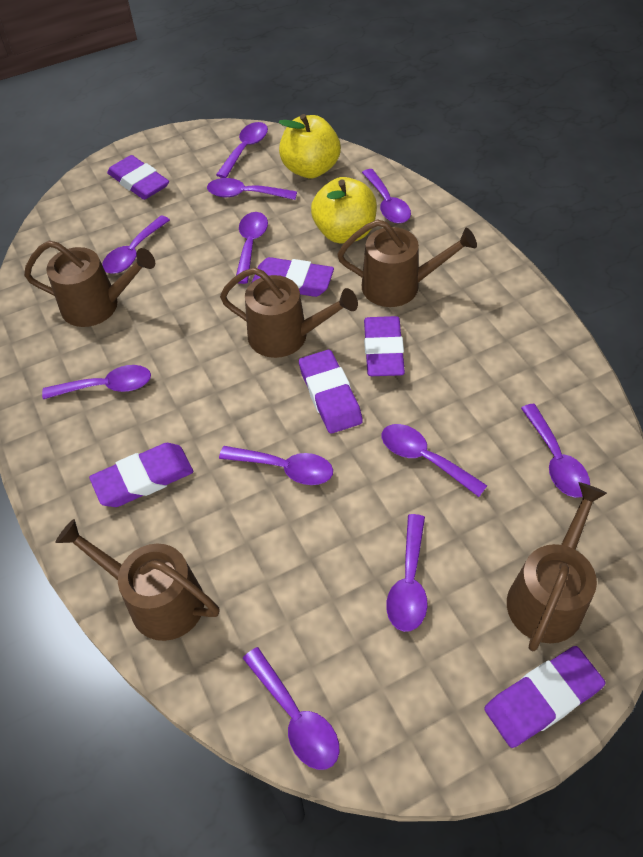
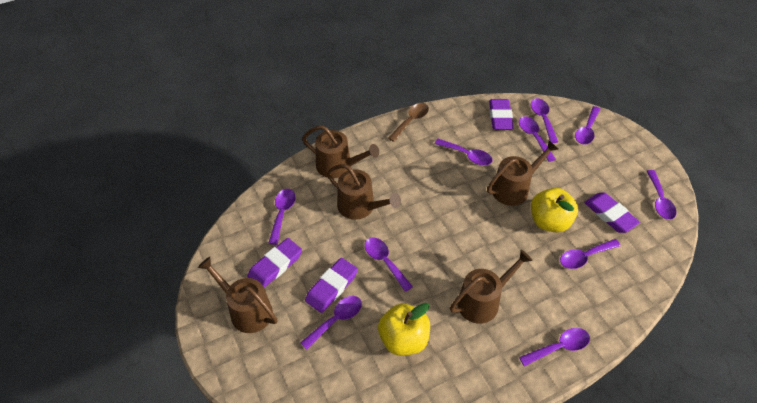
brown spoon: 0 -> 1
purple eraser: 6 -> 4
purple spoon: 11 -> 10

